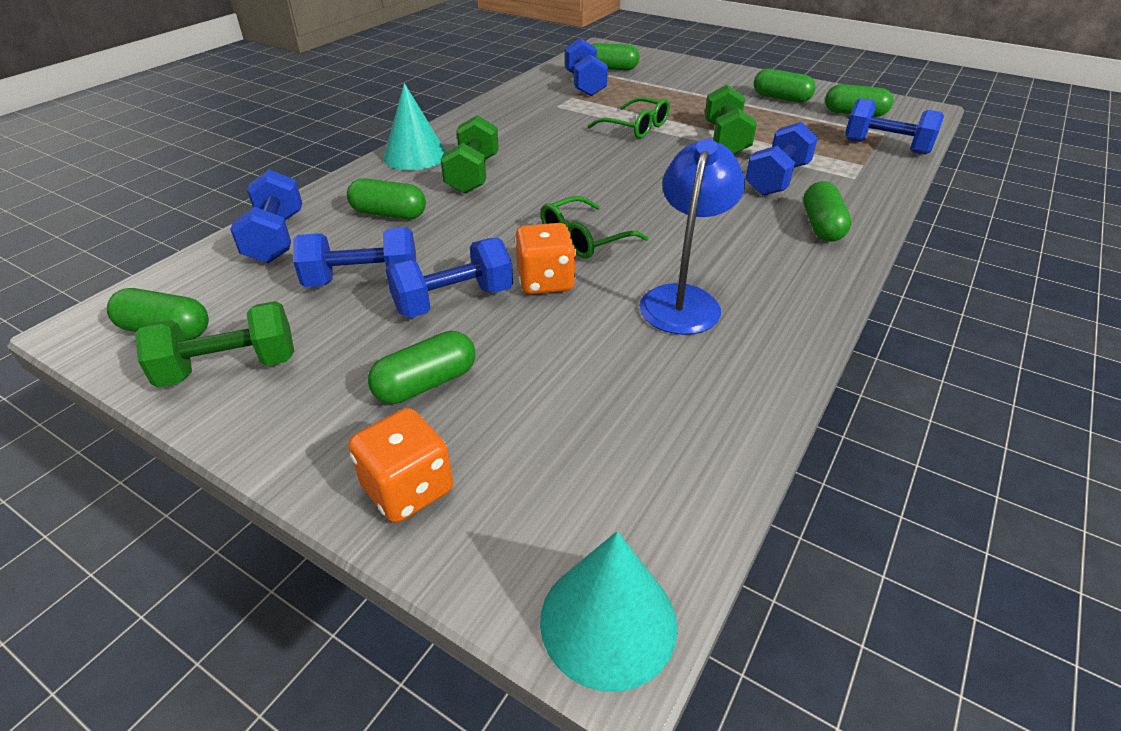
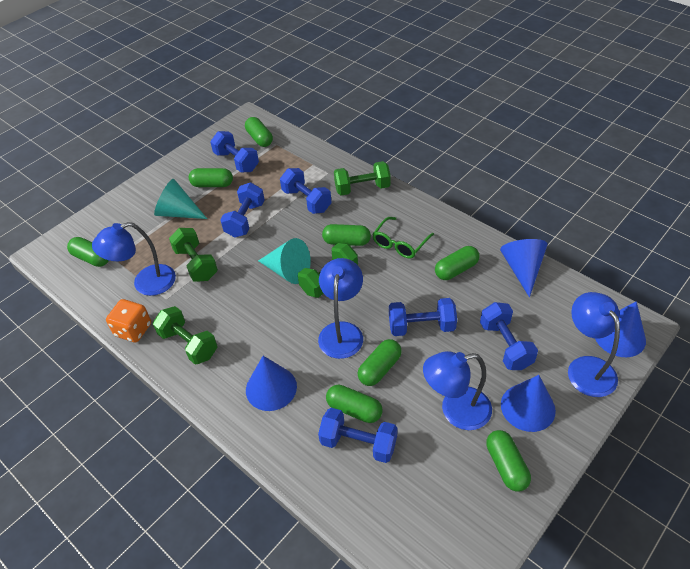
blue cone: 0 -> 4
blue lamp: 1 -> 4
green capsule: 7 -> 8
green dumbbell: 3 -> 4
green glasses: 2 -> 1
orange dice: 2 -> 1

